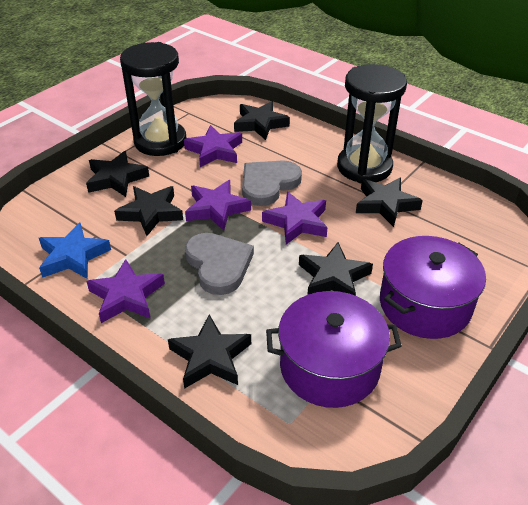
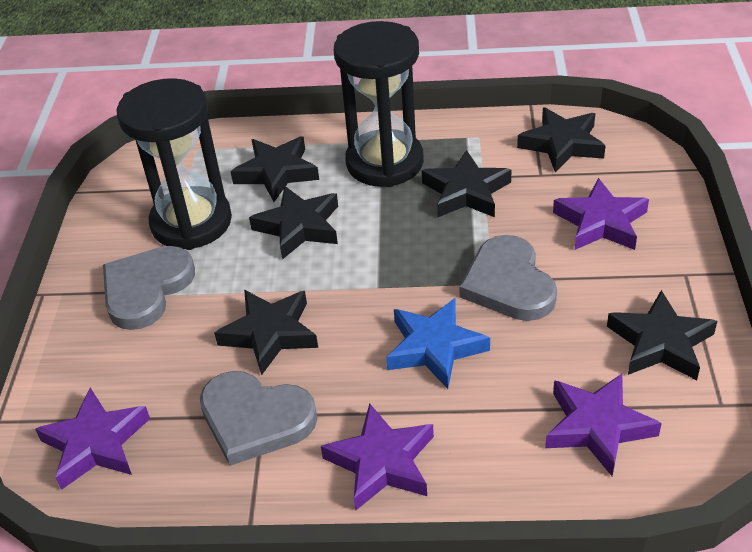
grey heart: 2 -> 3
purple pot: 2 -> 0

